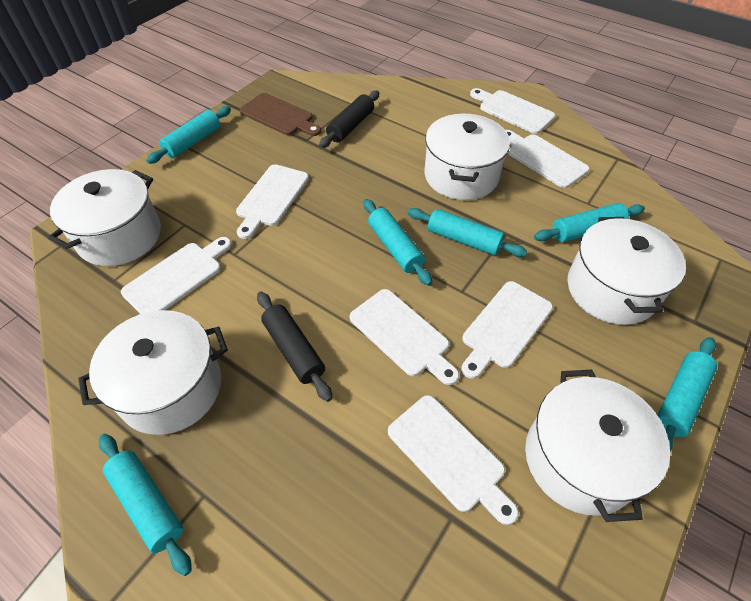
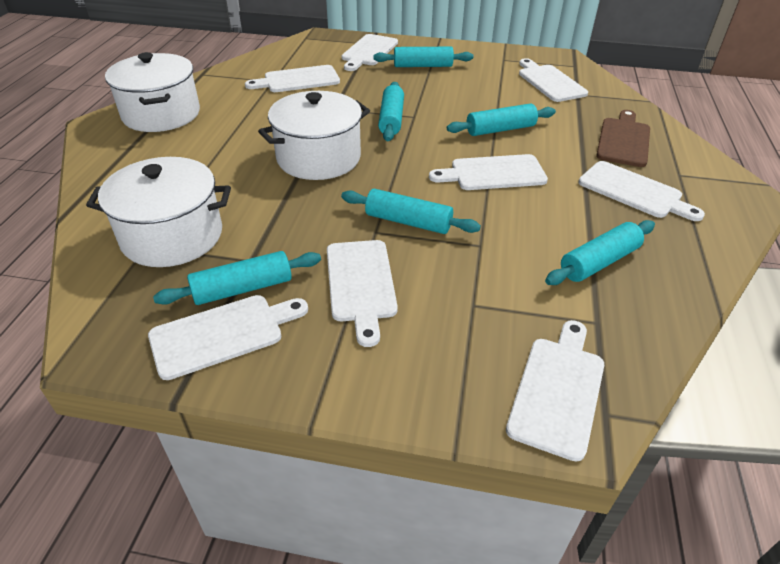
black rolling pin: 2 -> 0
white cutting board: 7 -> 8
white pot: 5 -> 3

